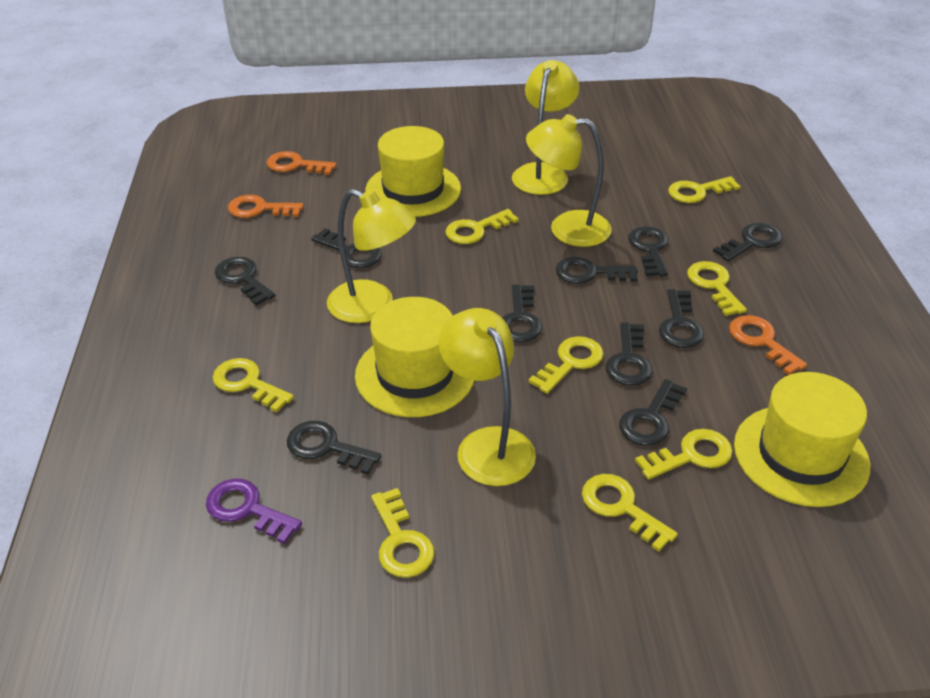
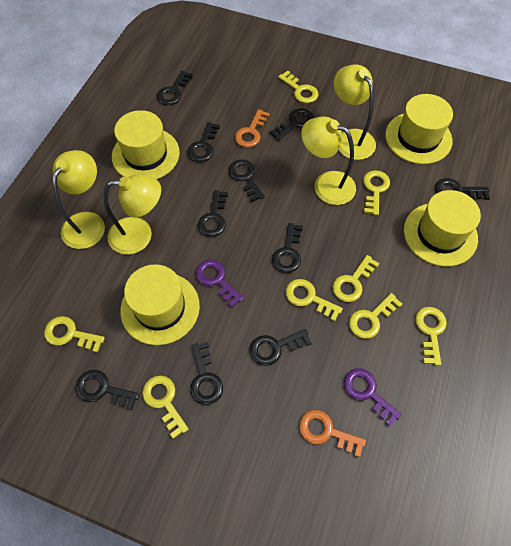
orange key: 3 -> 2
purple key: 1 -> 2
yellow hat: 3 -> 4

